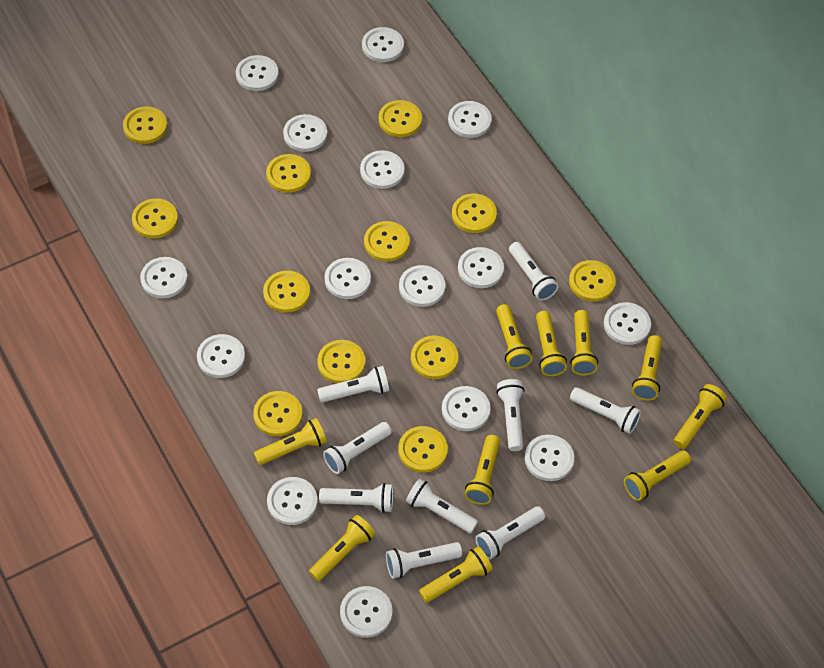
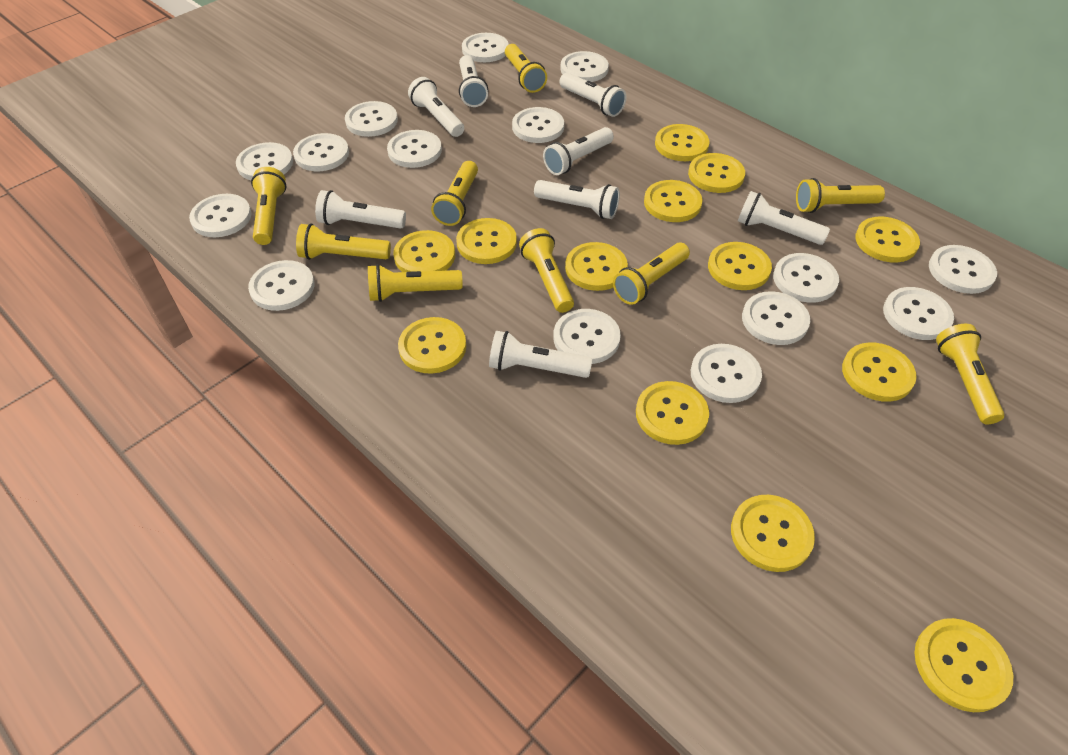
white flashlight: 9 -> 8
yellow button: 12 -> 13
yellow flashlight: 10 -> 9

